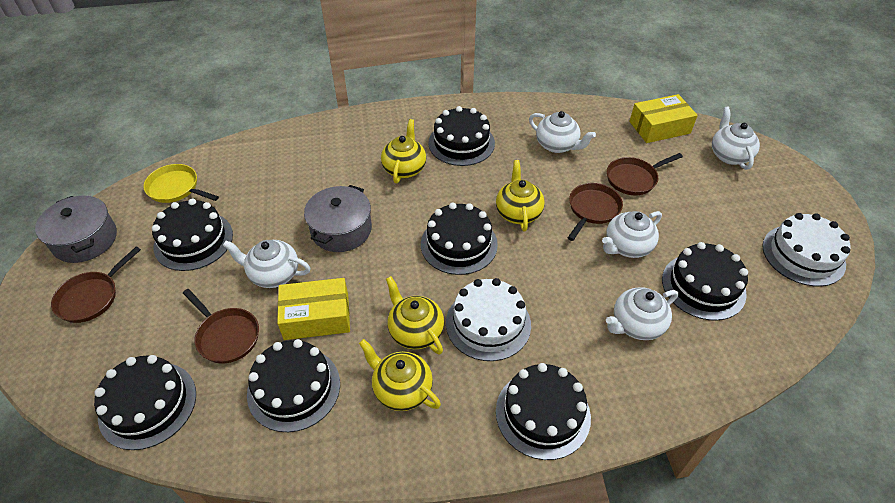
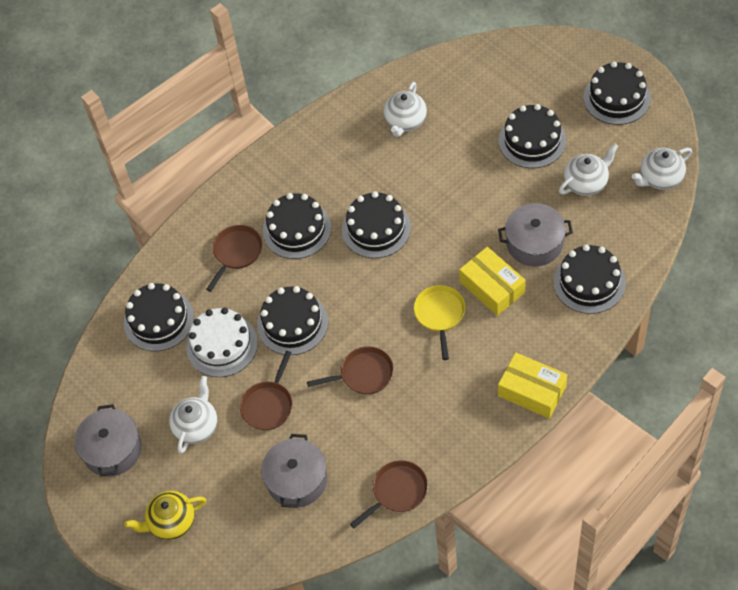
grey pot: 2 -> 3
white cake: 2 -> 1
white teapot: 5 -> 4
yellow teapot: 4 -> 1

